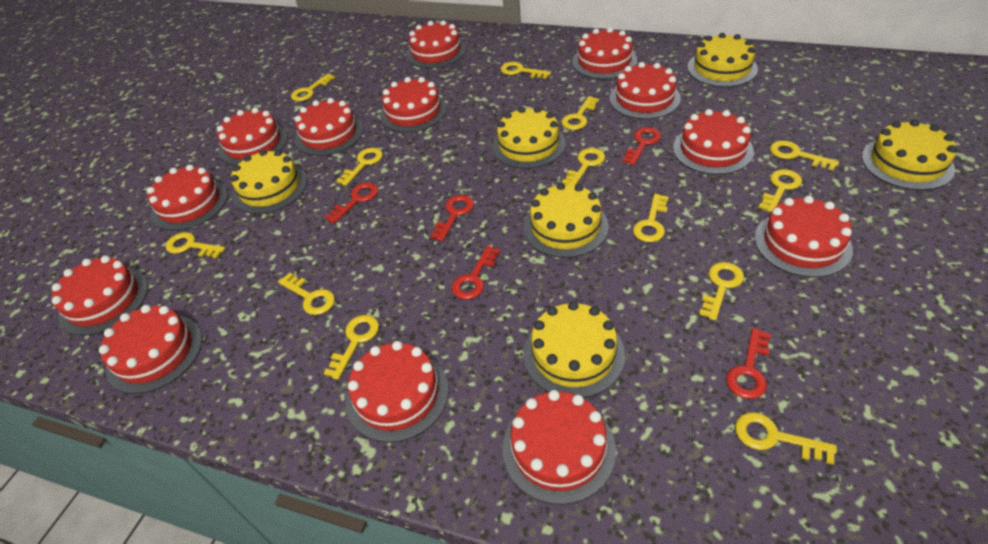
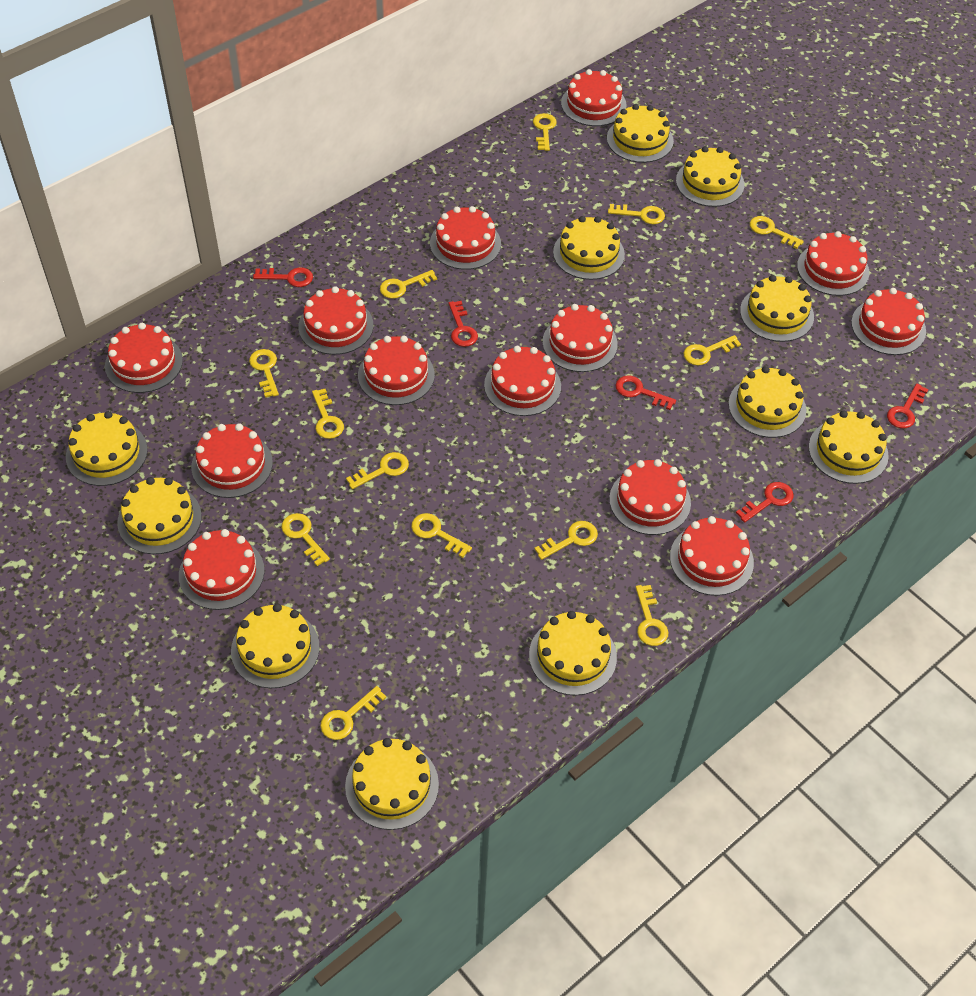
yellow cake: 6 -> 11

